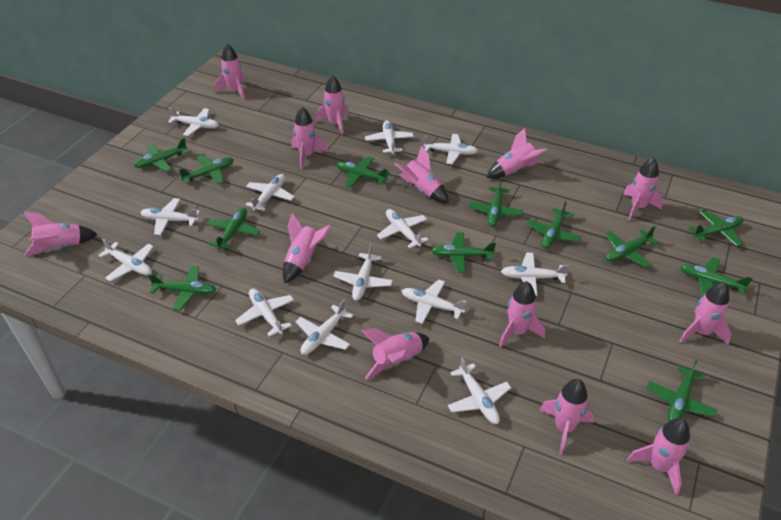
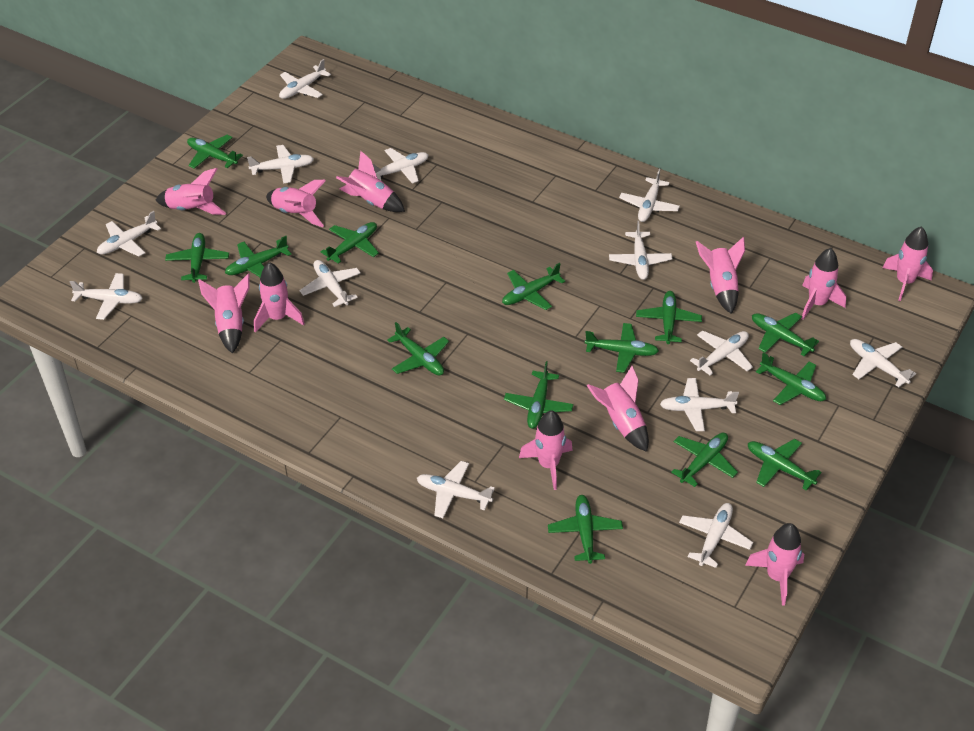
green plane: 12 -> 14
pink rocket: 13 -> 11

